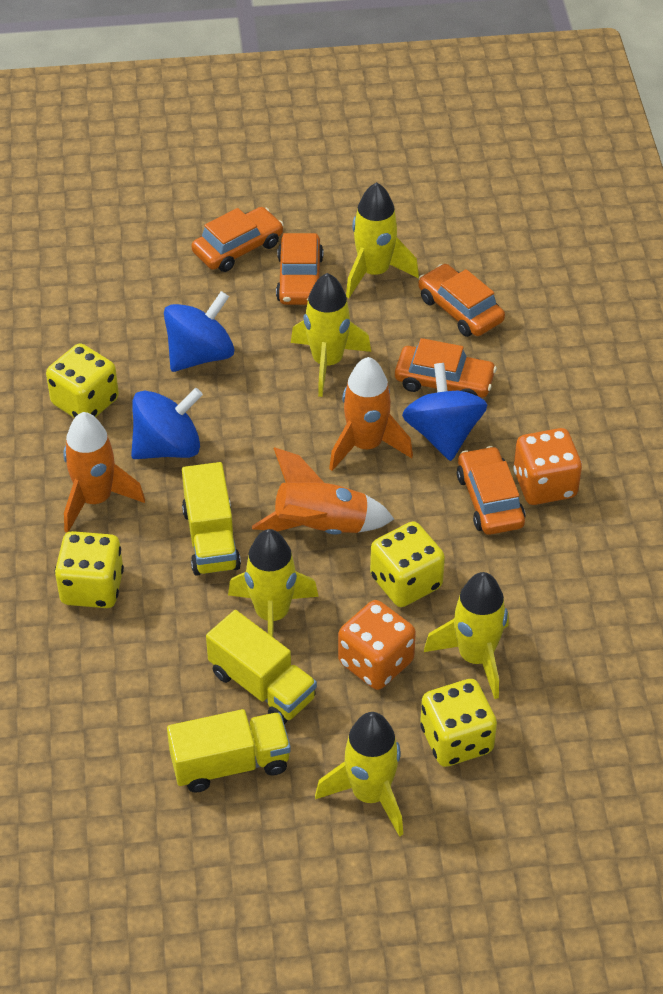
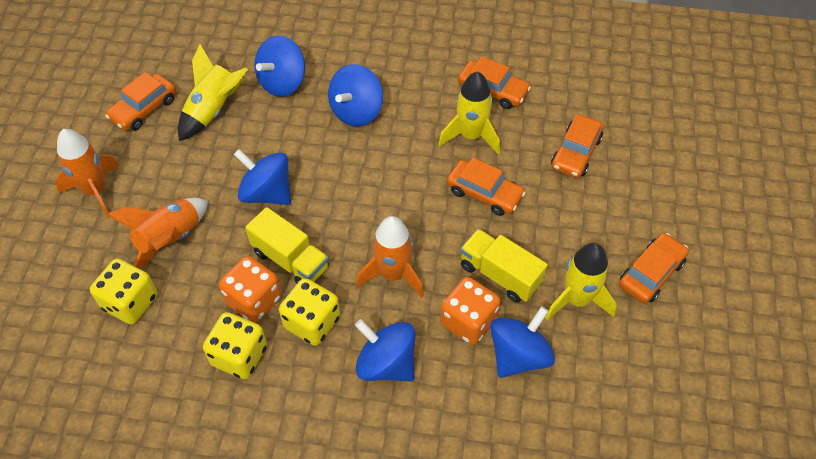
blue spinning top: 3 -> 5
yellow dice: 4 -> 3
yellow rocket: 5 -> 3
yellow truck: 3 -> 2

